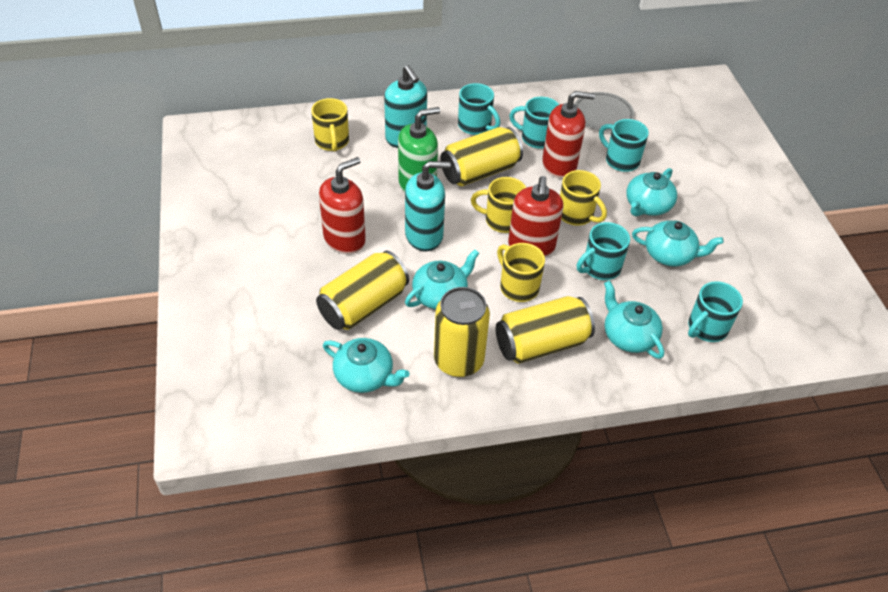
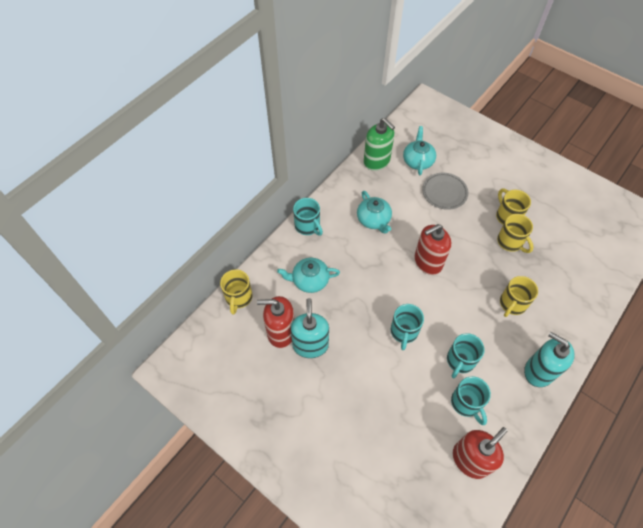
turquoise mug: 5 -> 4
turquoise teapot: 5 -> 3
yellow can: 4 -> 0

